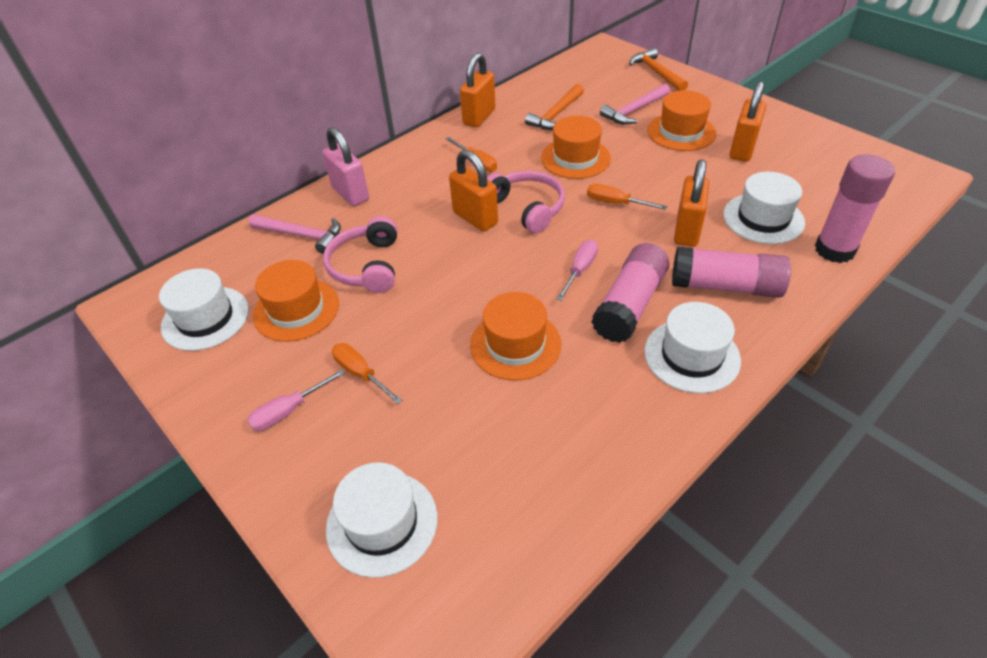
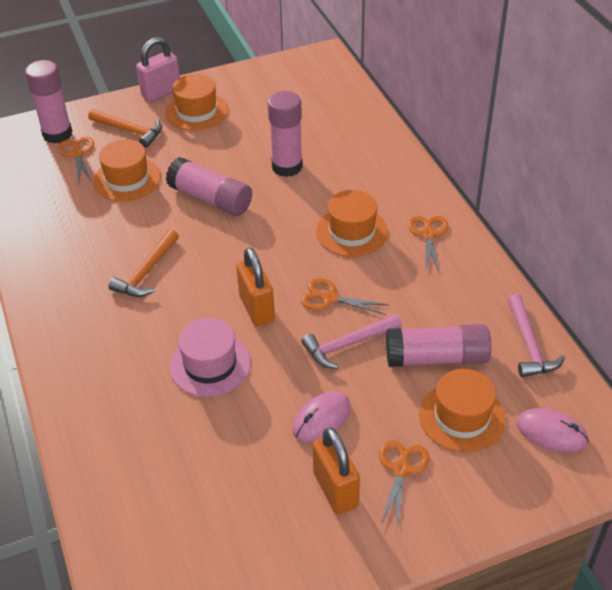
orange padlock: 4 -> 2
orange scissors: 0 -> 4
orange screwdriver: 3 -> 0
pink glue stick: 3 -> 4
pink hat: 0 -> 1
pink headphones: 2 -> 0
pink mouse: 0 -> 2
pink screwdriver: 2 -> 0
white hat: 4 -> 0

